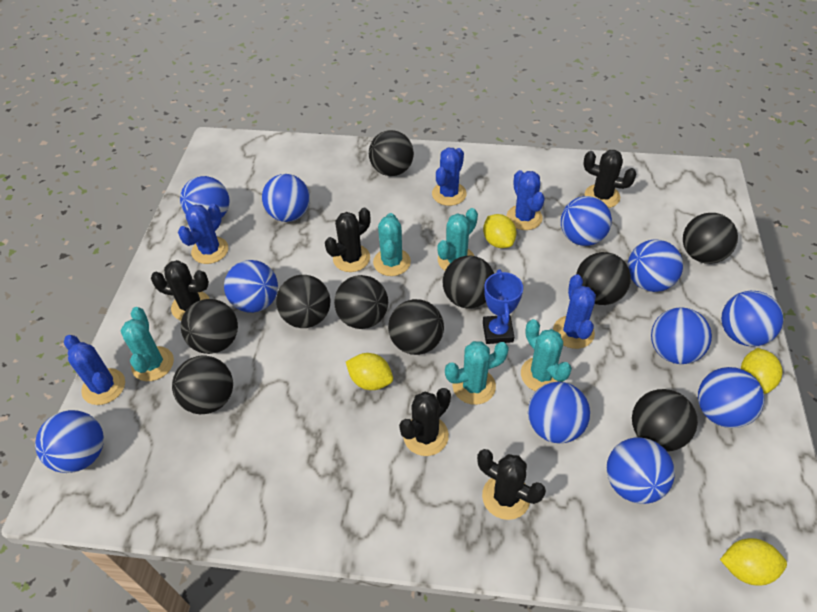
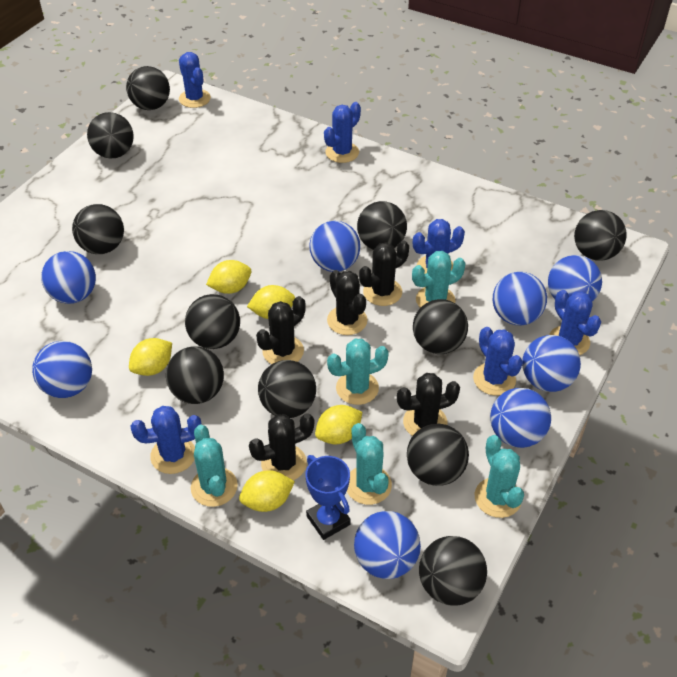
black ball: 10 -> 11
blue ball: 11 -> 8
blue cactus: 5 -> 6
yellow lemon: 4 -> 5

